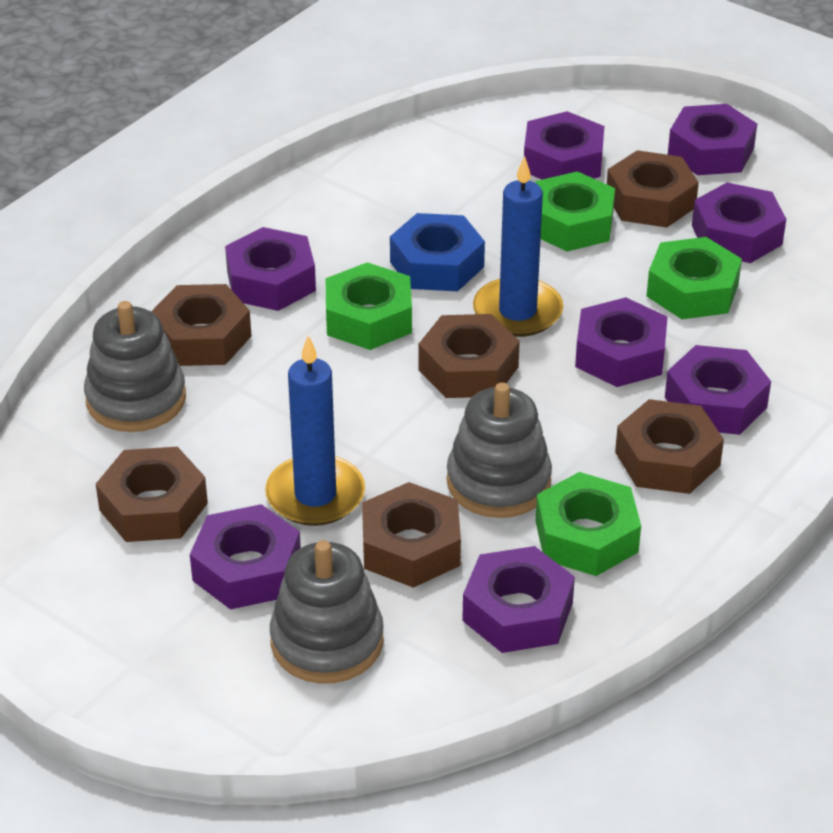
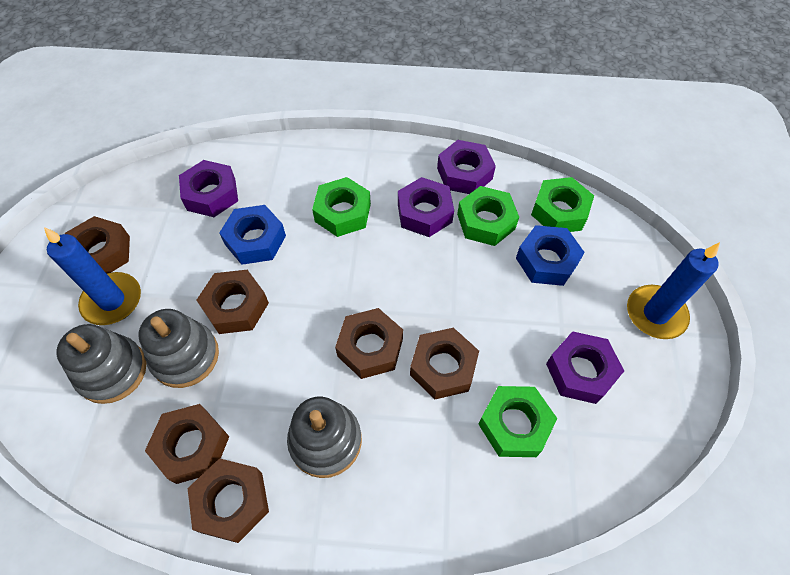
blue nut: 1 -> 2
purple nut: 8 -> 4

